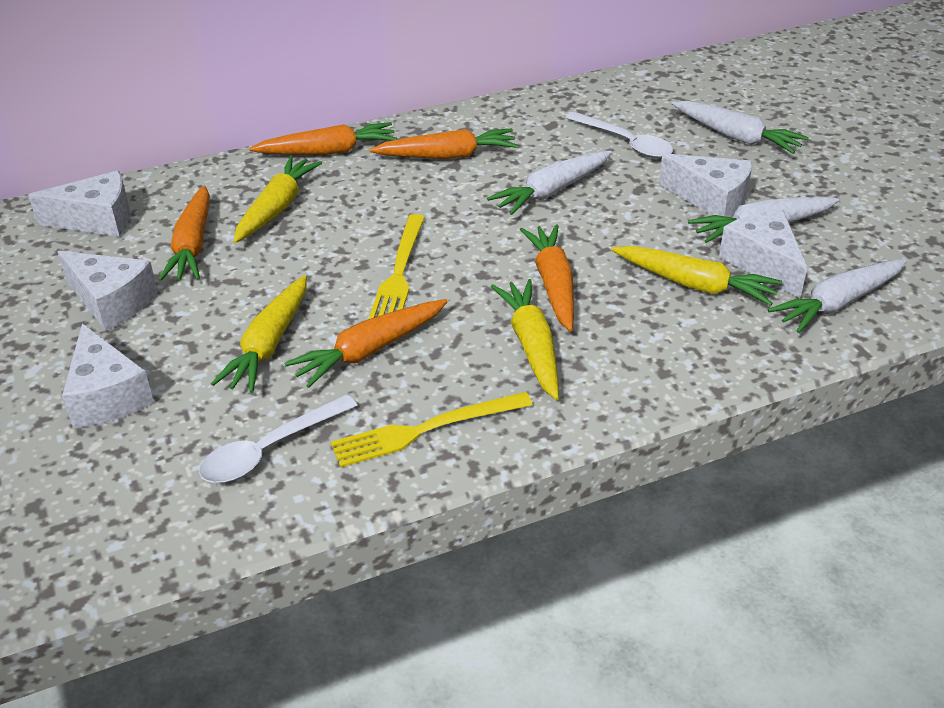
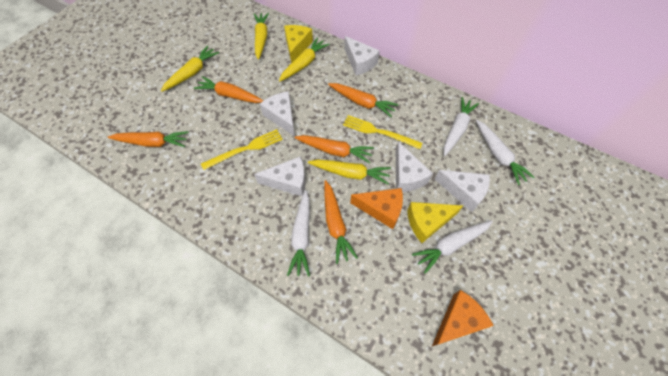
orange cheese: 0 -> 2
white spoon: 2 -> 0
yellow cheese: 0 -> 2

